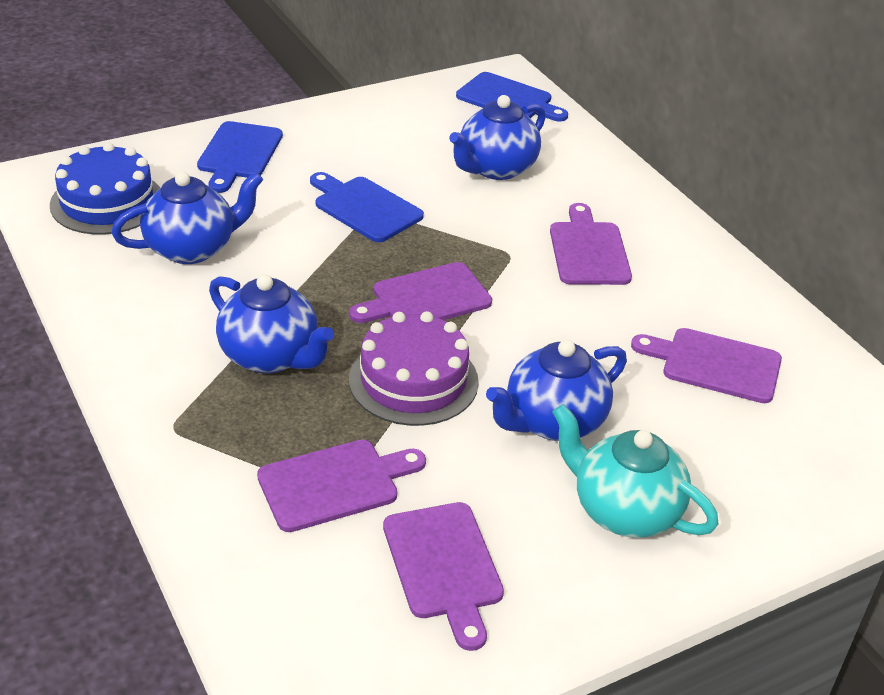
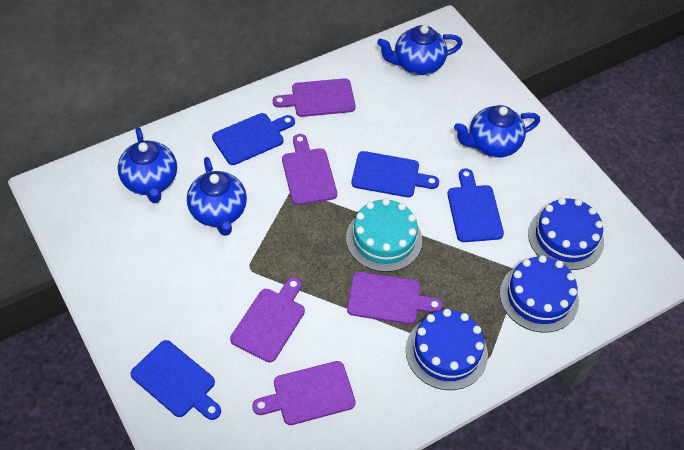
blue cake: 1 -> 3
blue cutting board: 3 -> 4
purple cake: 1 -> 0
turquoise cake: 0 -> 1
turquoise teapot: 1 -> 0

